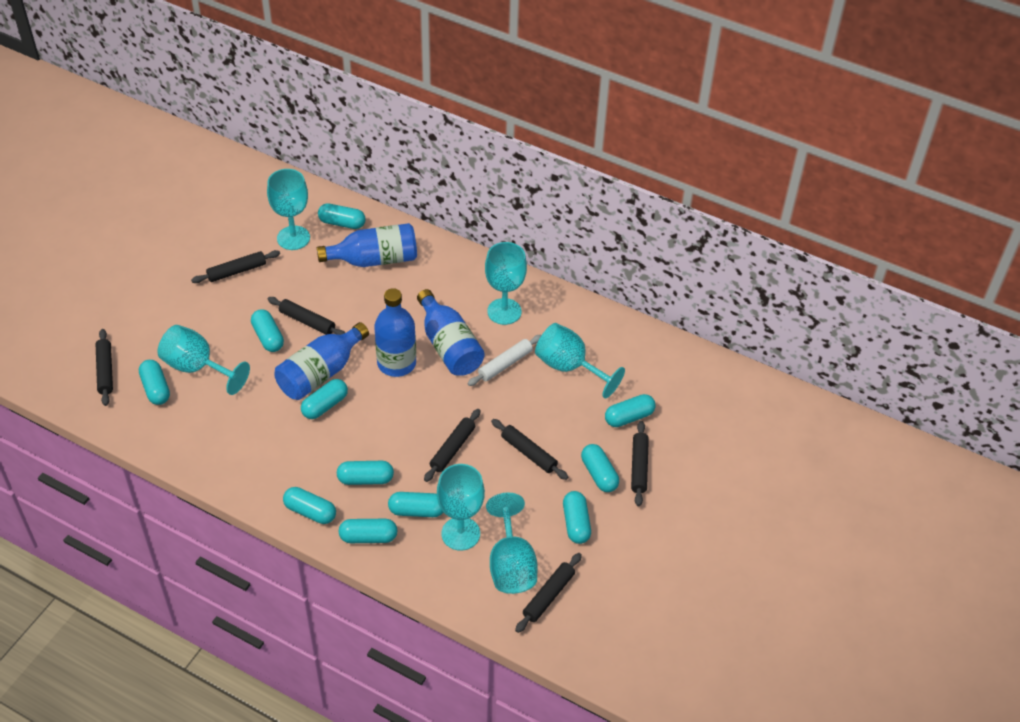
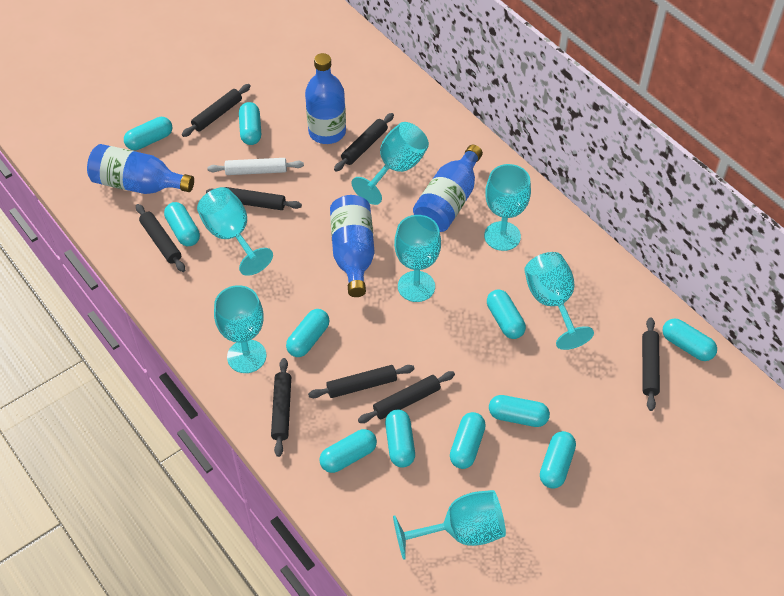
black rolling pin: 7 -> 8
turquoise goblet: 6 -> 7

